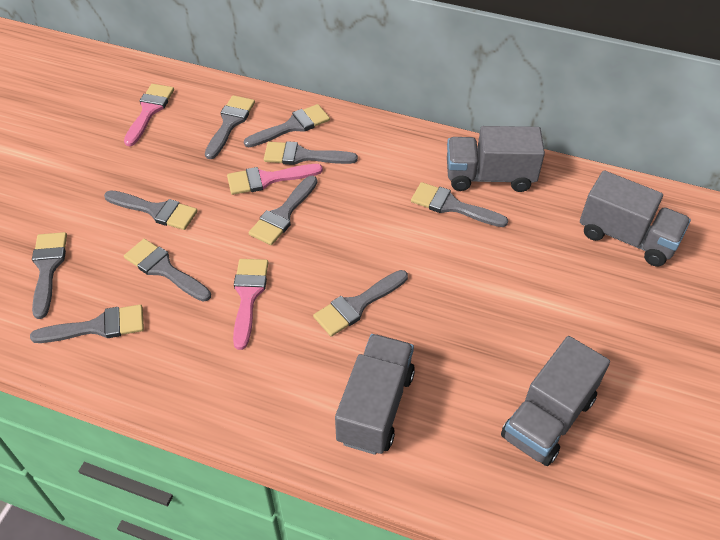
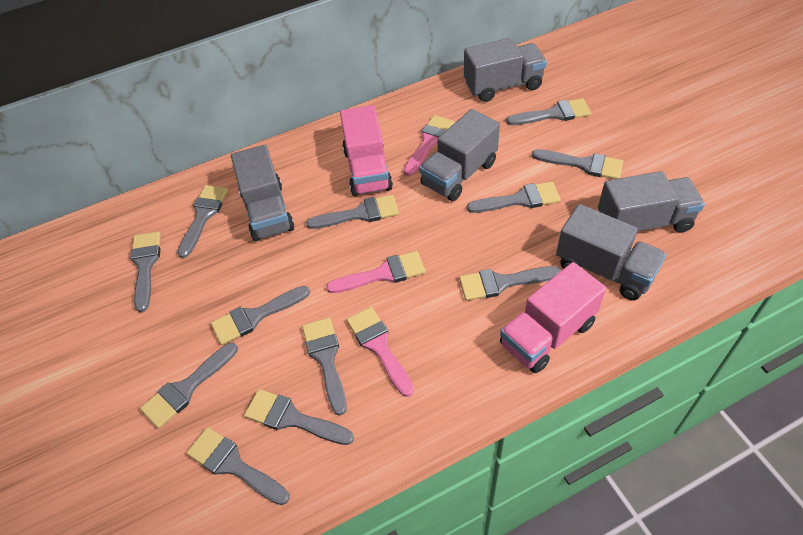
grey brush: 10 -> 12
grey truck: 4 -> 5
pink truck: 0 -> 2

